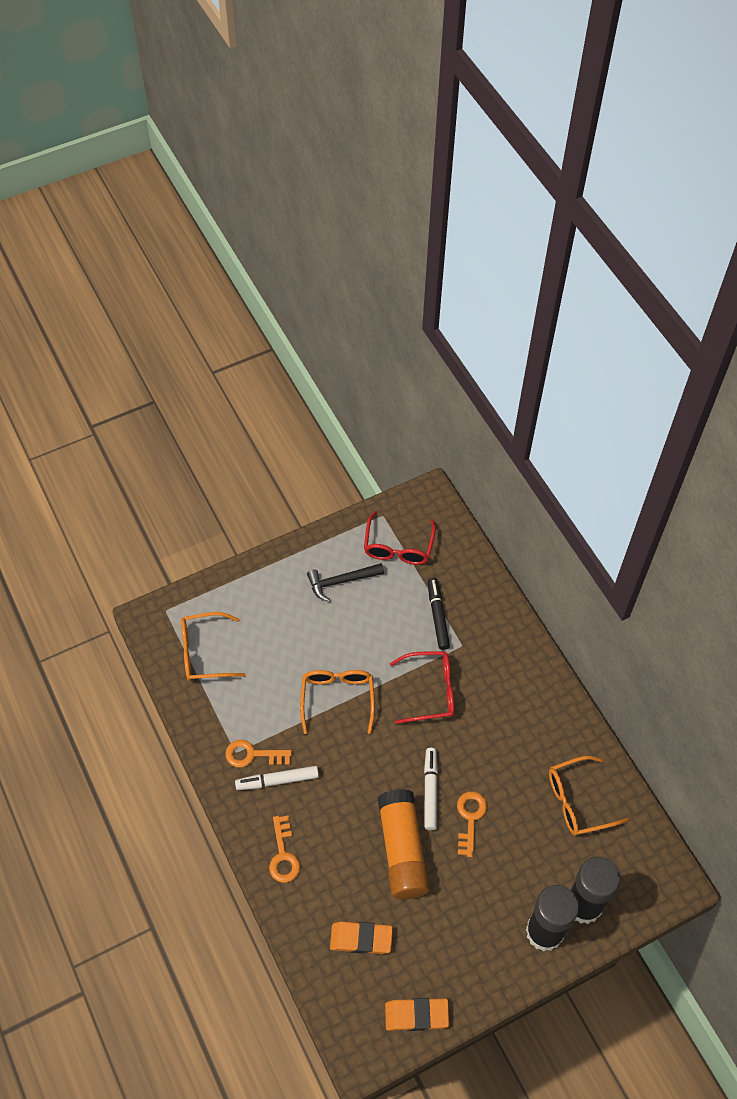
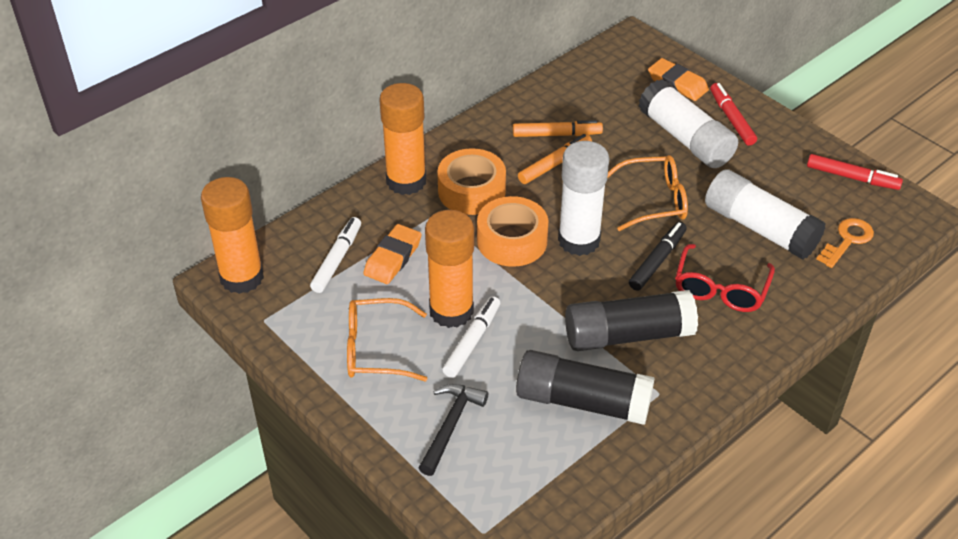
orange glasses: 3 -> 2
orange glue stick: 1 -> 3
orange key: 3 -> 1
orange marker: 0 -> 2
orange tape: 0 -> 2
red glasses: 2 -> 1
red marker: 0 -> 2
white glue stick: 0 -> 3

